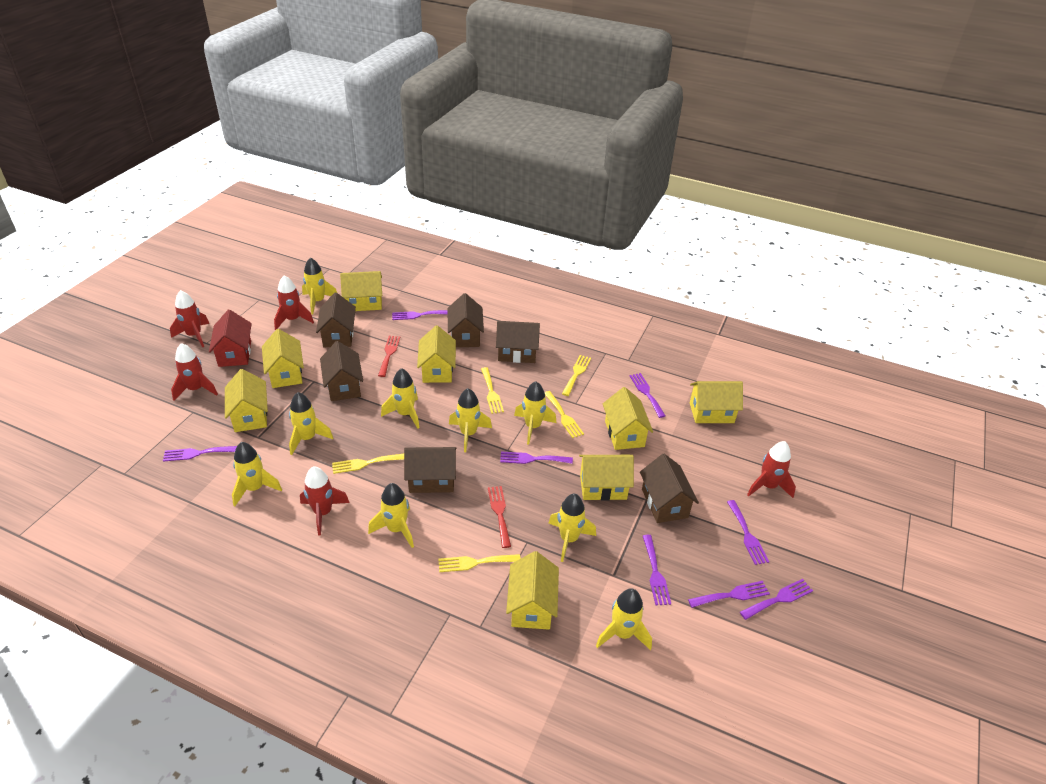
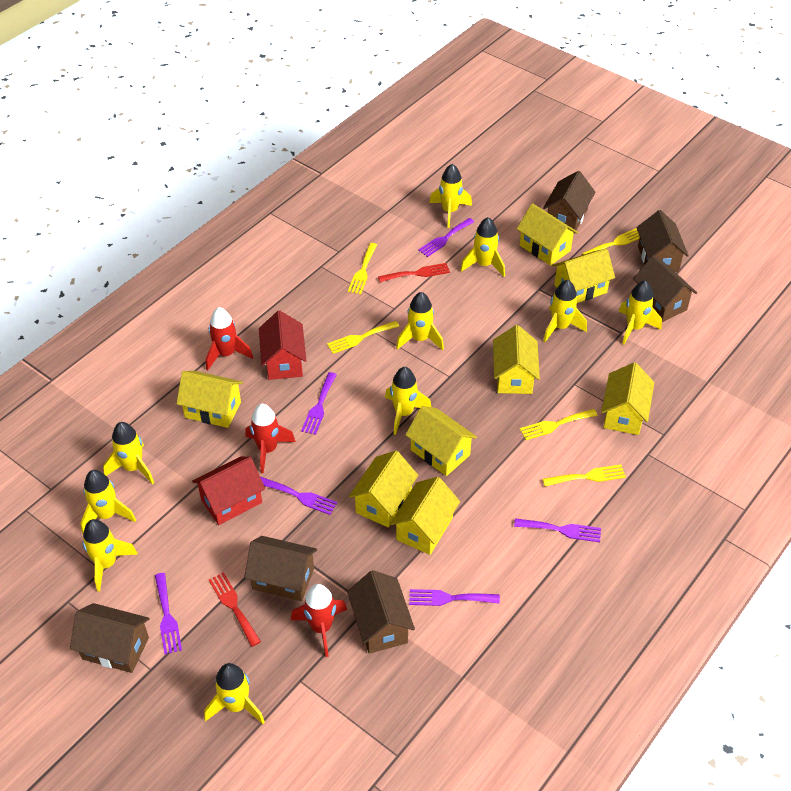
purple fork: 8 -> 6
red house: 1 -> 2
red rocket: 5 -> 3
yellow rocket: 9 -> 10

